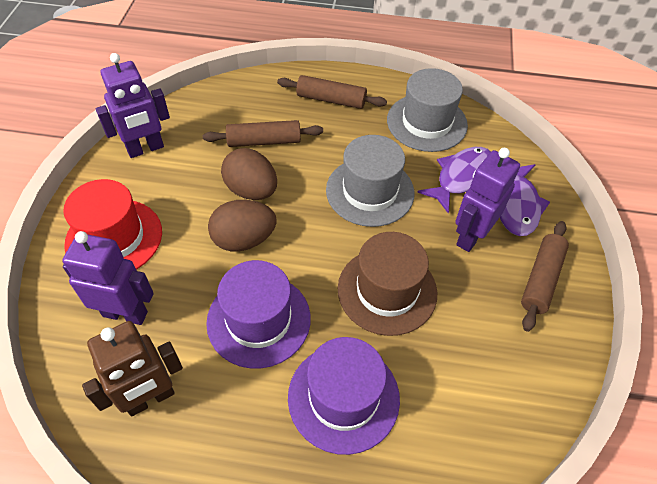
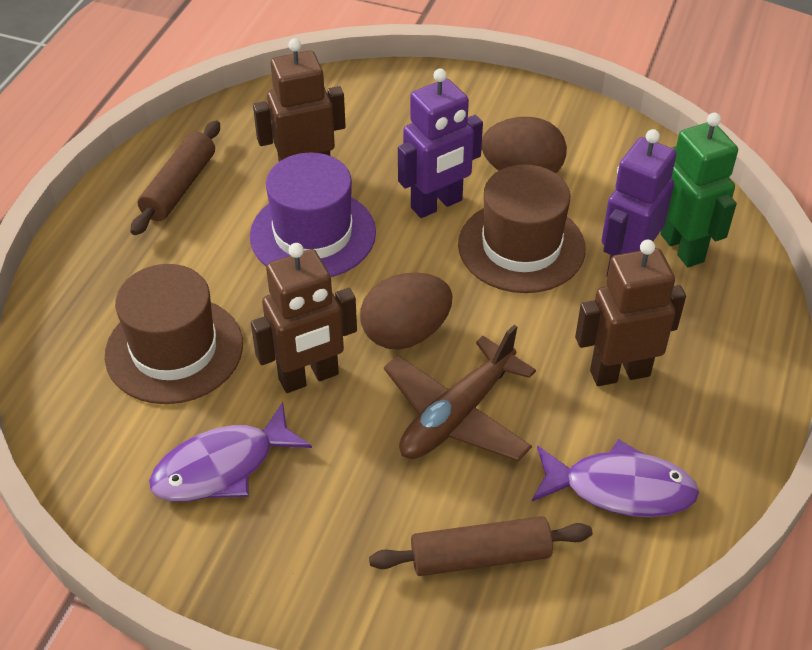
brown hat: 1 -> 2
brown plane: 0 -> 1
brown robot: 1 -> 3
brown rolling pin: 3 -> 2
green robot: 0 -> 1
grey hat: 2 -> 0
purple hat: 2 -> 1
purple robot: 3 -> 2
red hat: 1 -> 0

